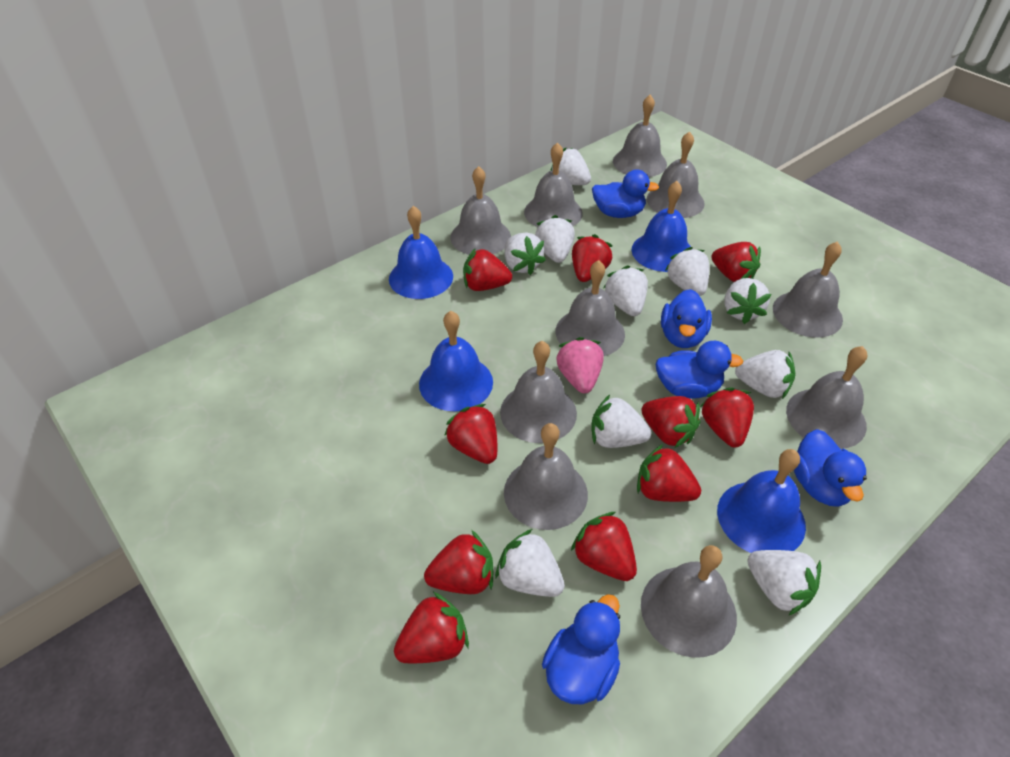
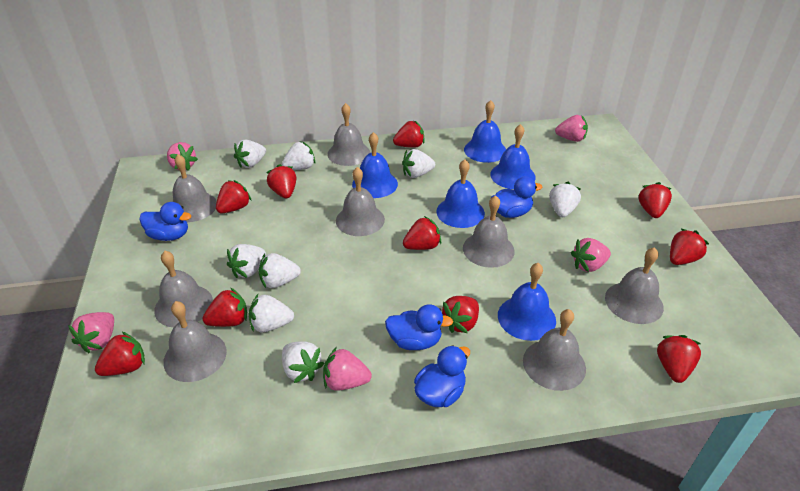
blue bell: 4 -> 5
blue duck: 5 -> 4
grey bell: 10 -> 8
pink strawberry: 1 -> 5
white strawberry: 10 -> 8

